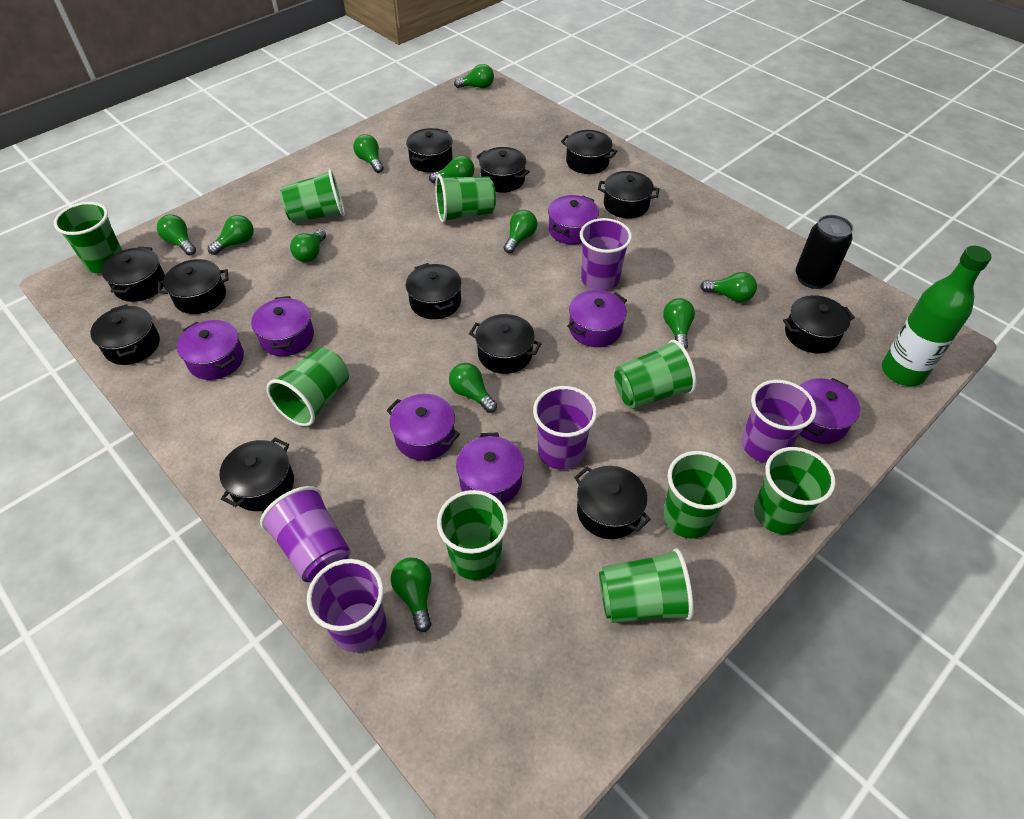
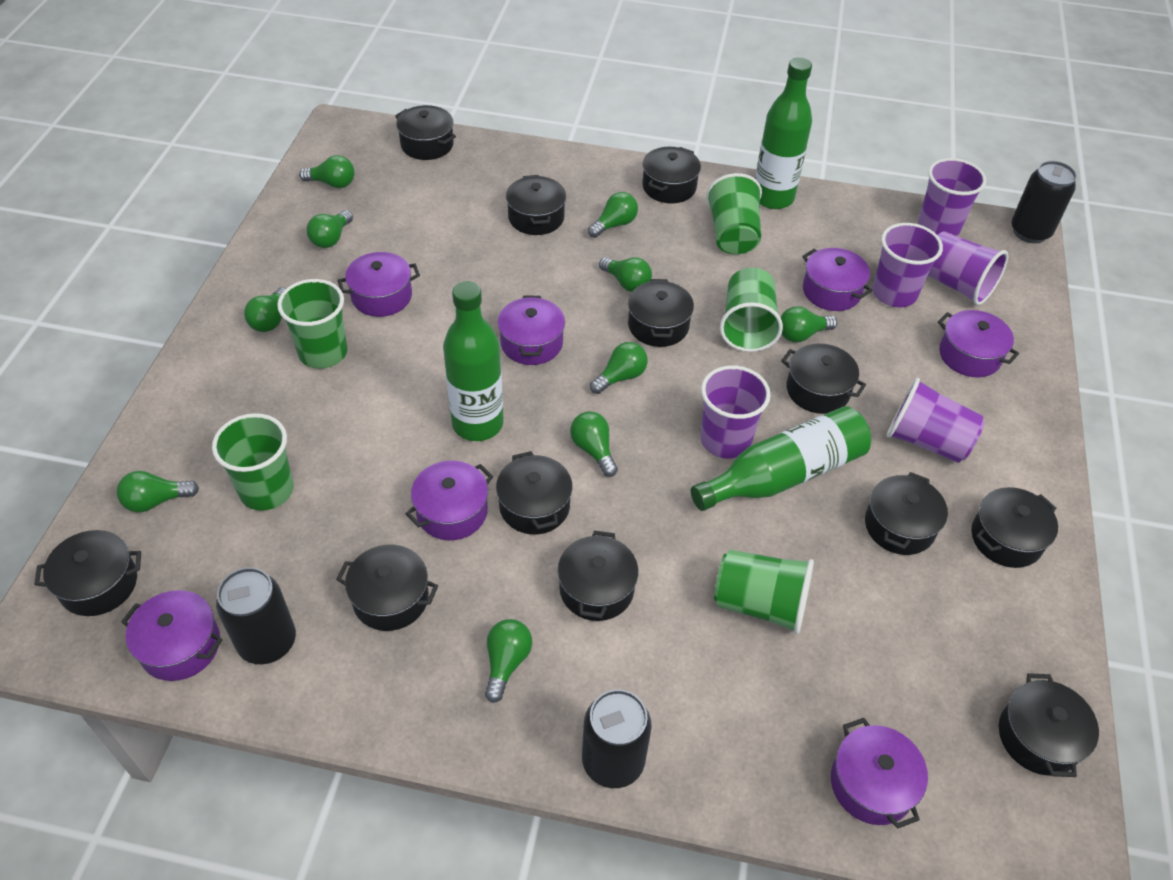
black can: 1 -> 3
green bottle: 1 -> 3
green cup: 9 -> 5
green light bulb: 11 -> 10

